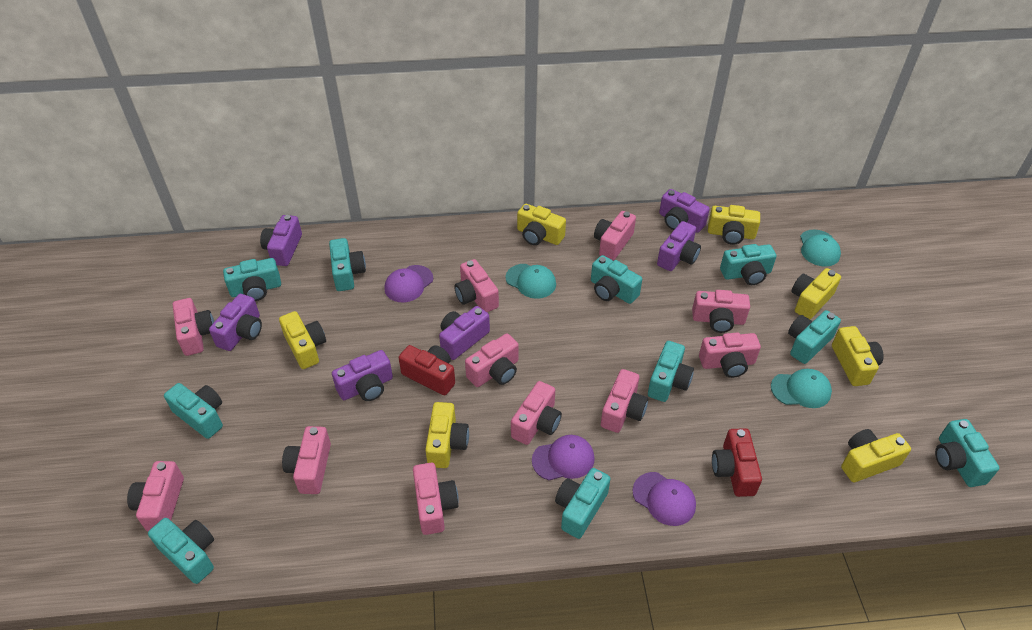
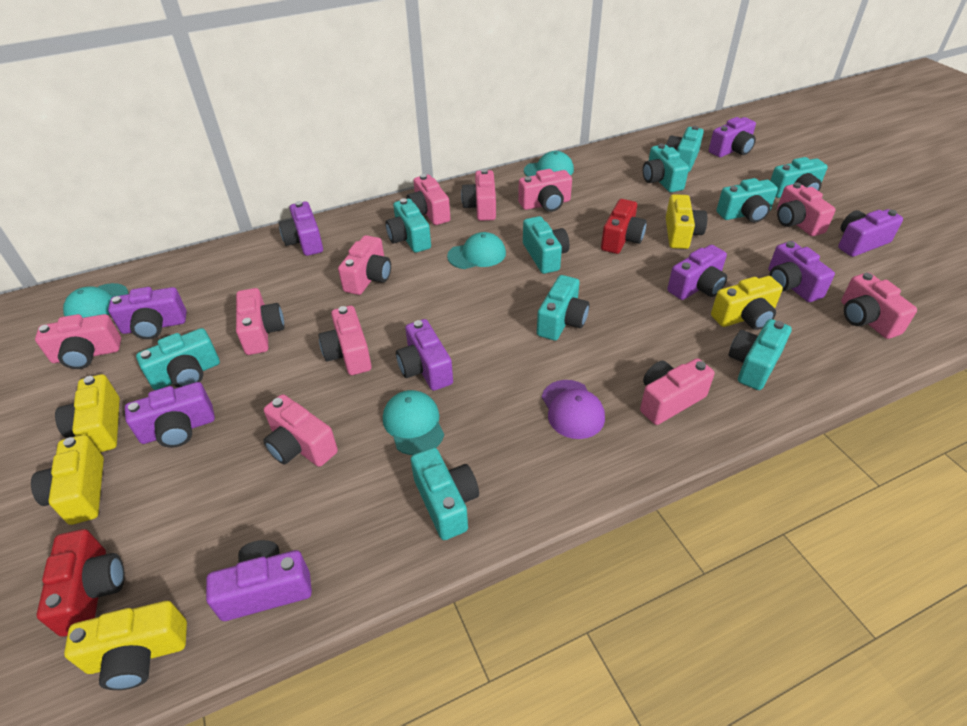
purple camera: 6 -> 9
purple cap: 3 -> 1
turquoise cap: 3 -> 4
yellow camera: 7 -> 5

